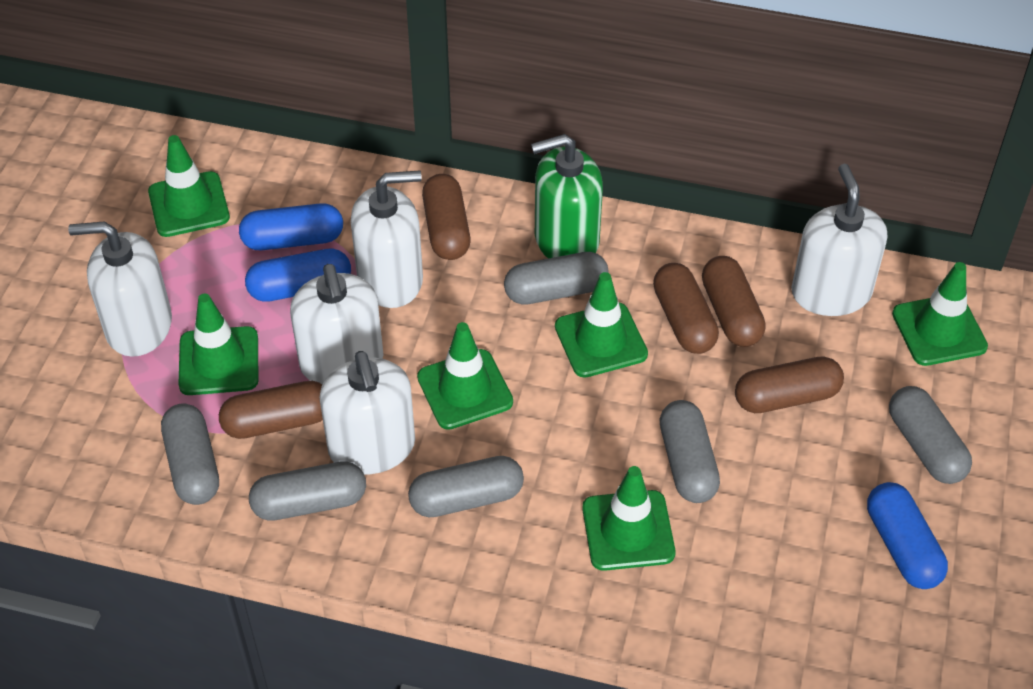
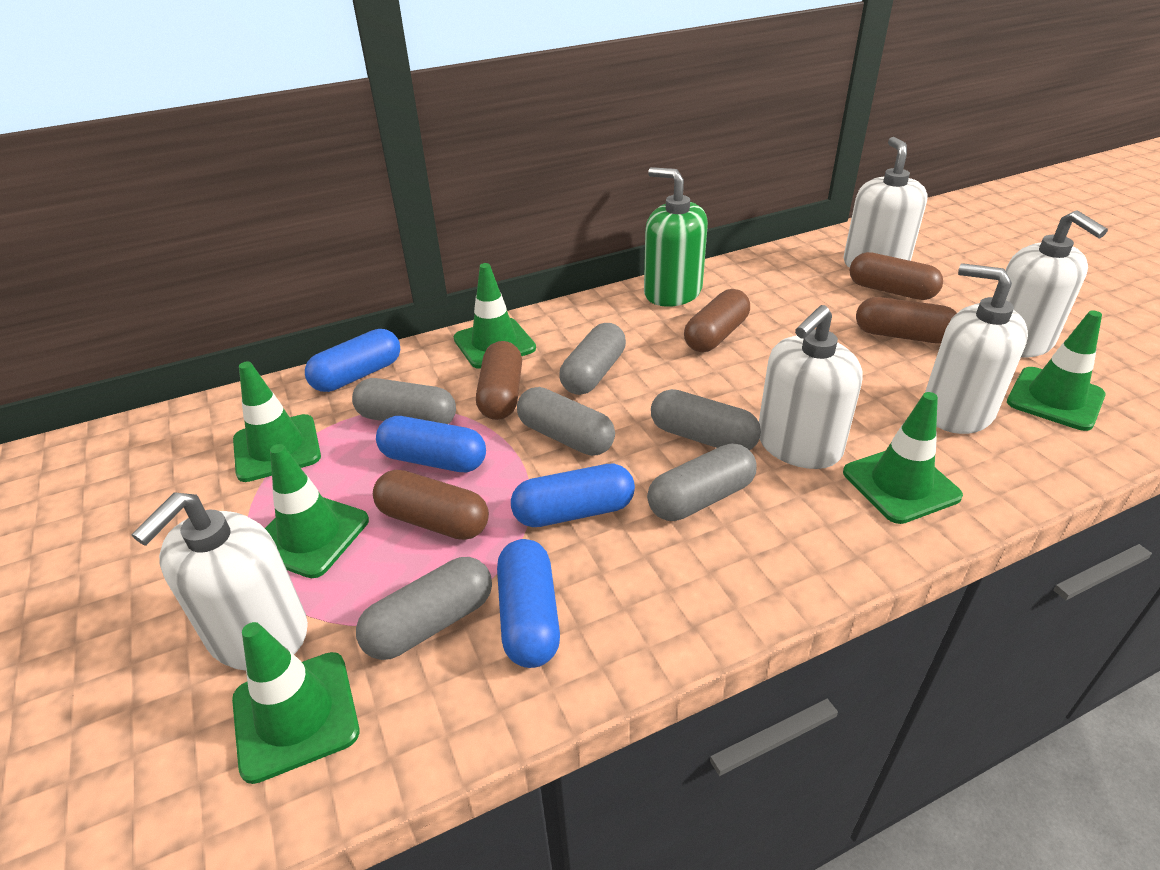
blue capsule: 3 -> 4

